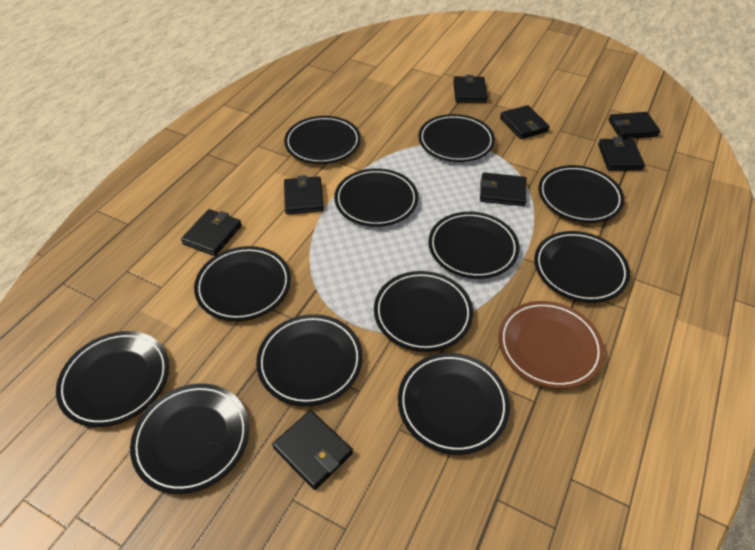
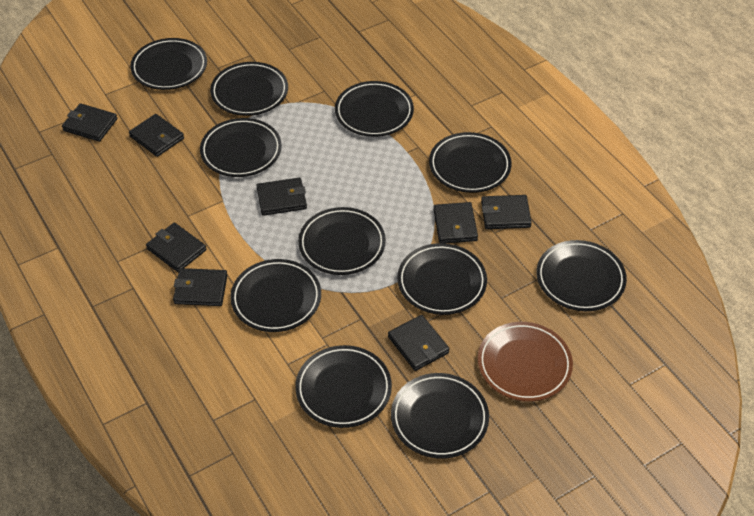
black plate: 12 -> 11

